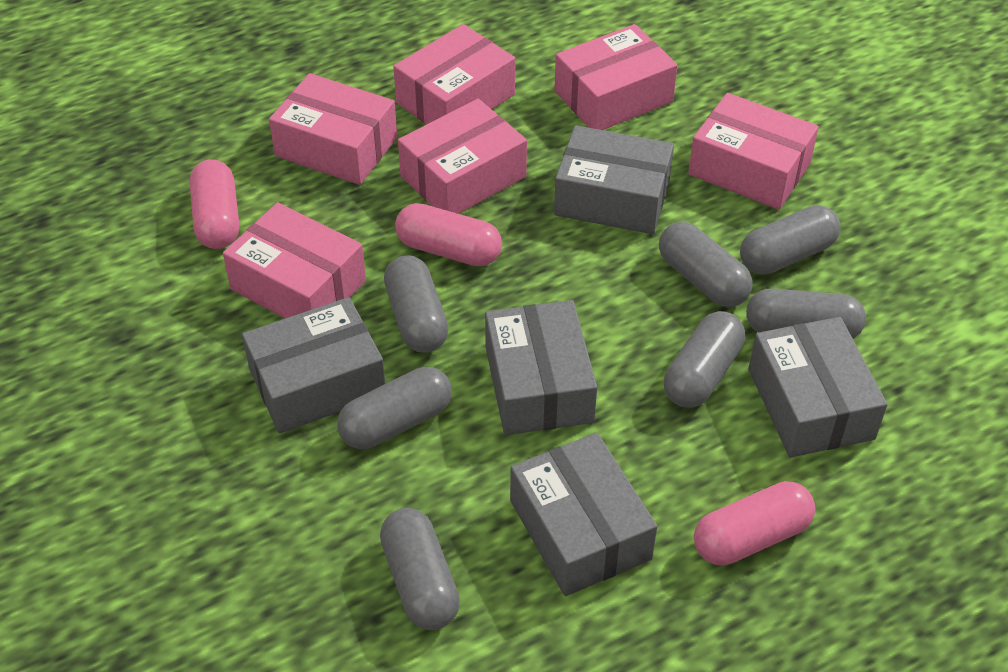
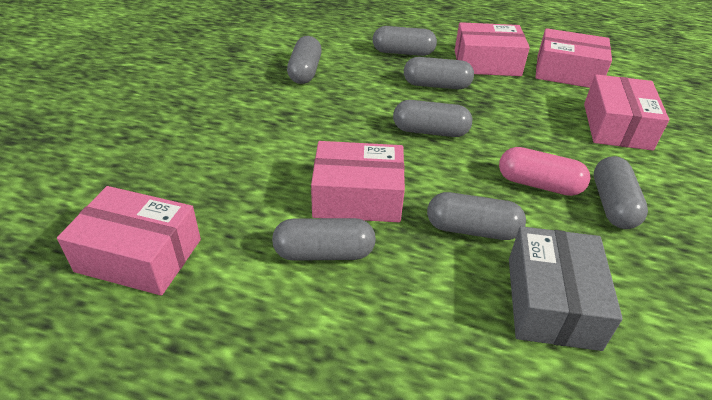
grey box: 5 -> 1
pink box: 6 -> 5
pink capsule: 3 -> 1

